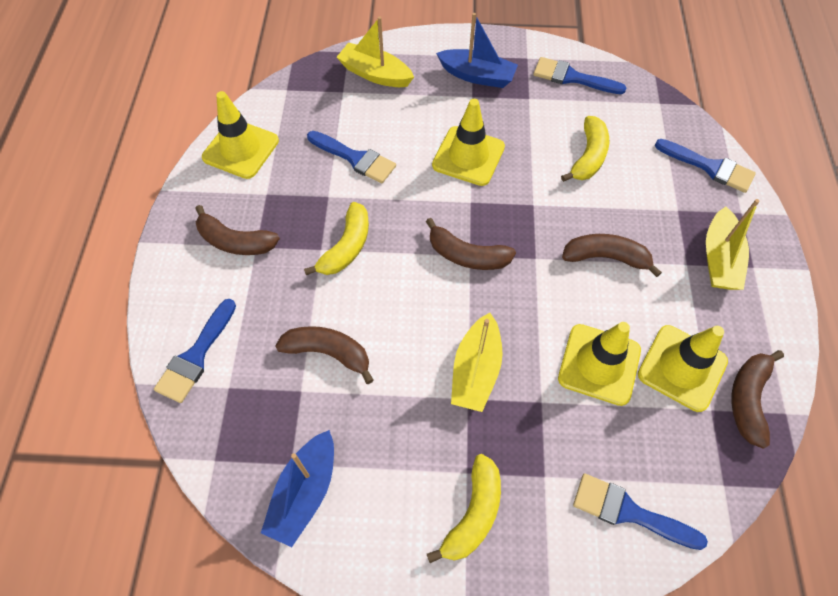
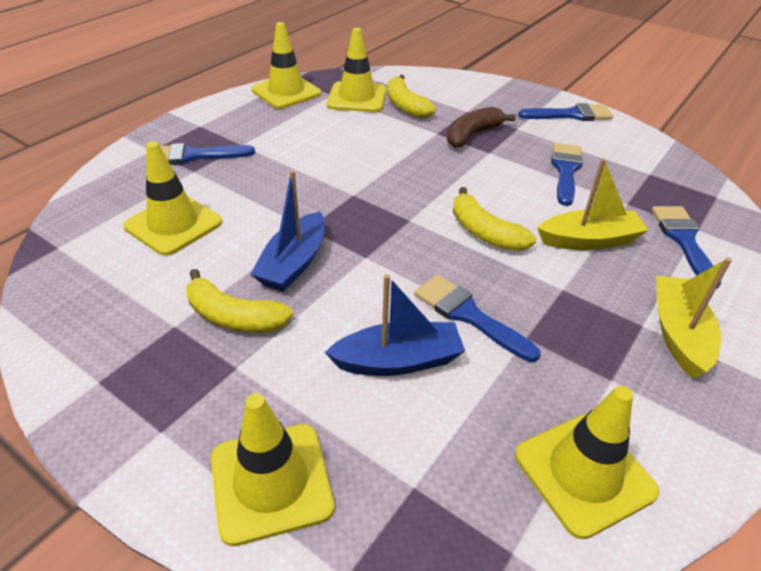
brown banana: 5 -> 1
yellow boat: 3 -> 2
yellow traffic cone: 4 -> 5

